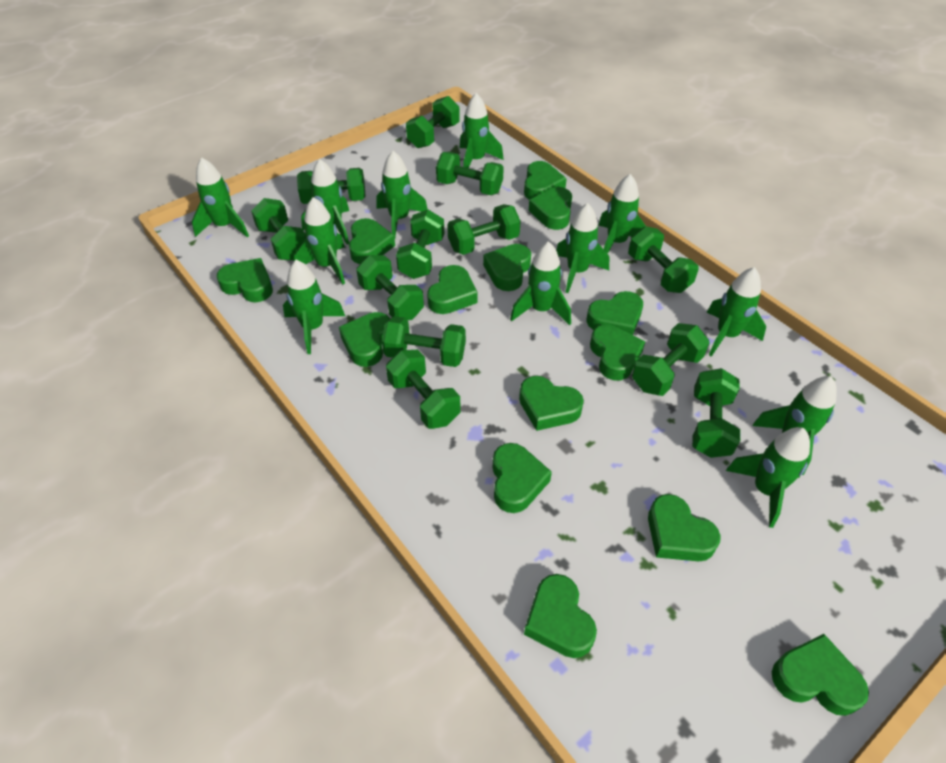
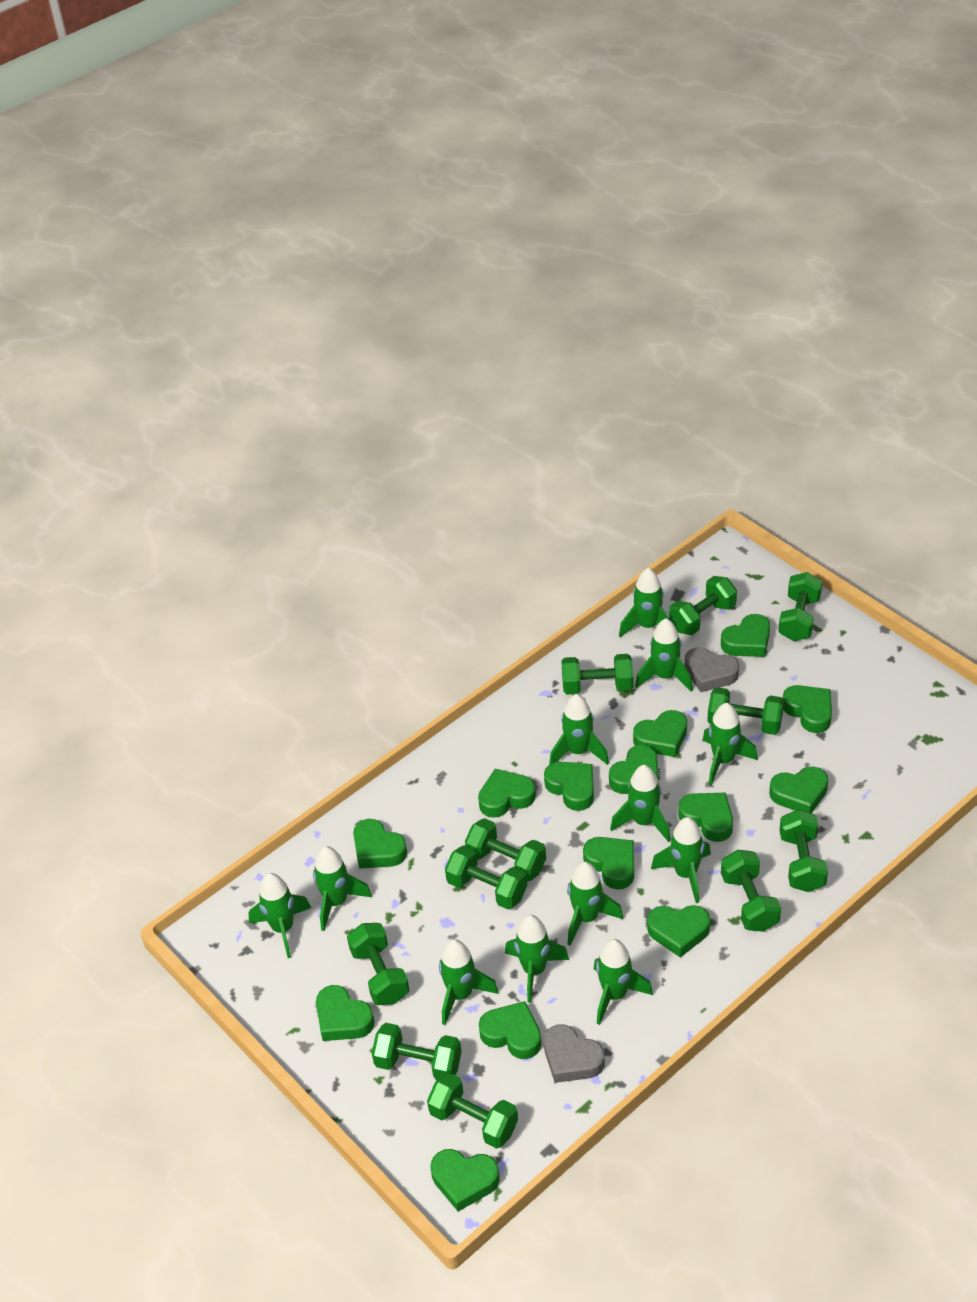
green dumbbell: 12 -> 11
grey heart: 0 -> 2

